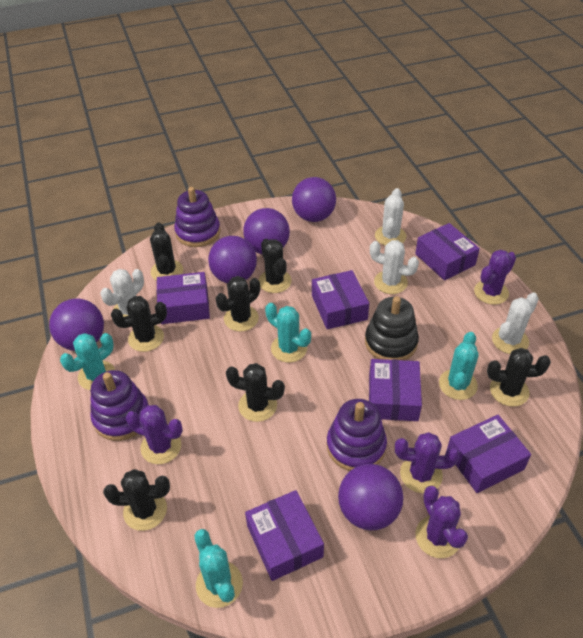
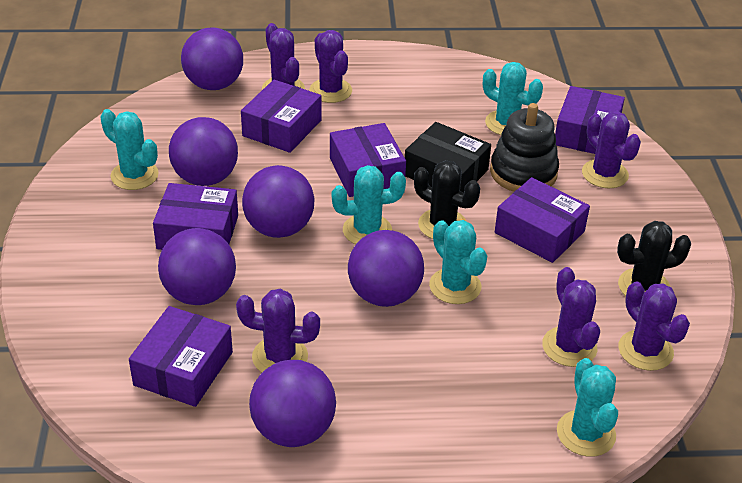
black box: 0 -> 1
black cactus: 7 -> 2
purple ball: 5 -> 6
purple cactus: 4 -> 6
purple stacking toy: 3 -> 0
turquoise cactus: 4 -> 5
white cactus: 4 -> 0

